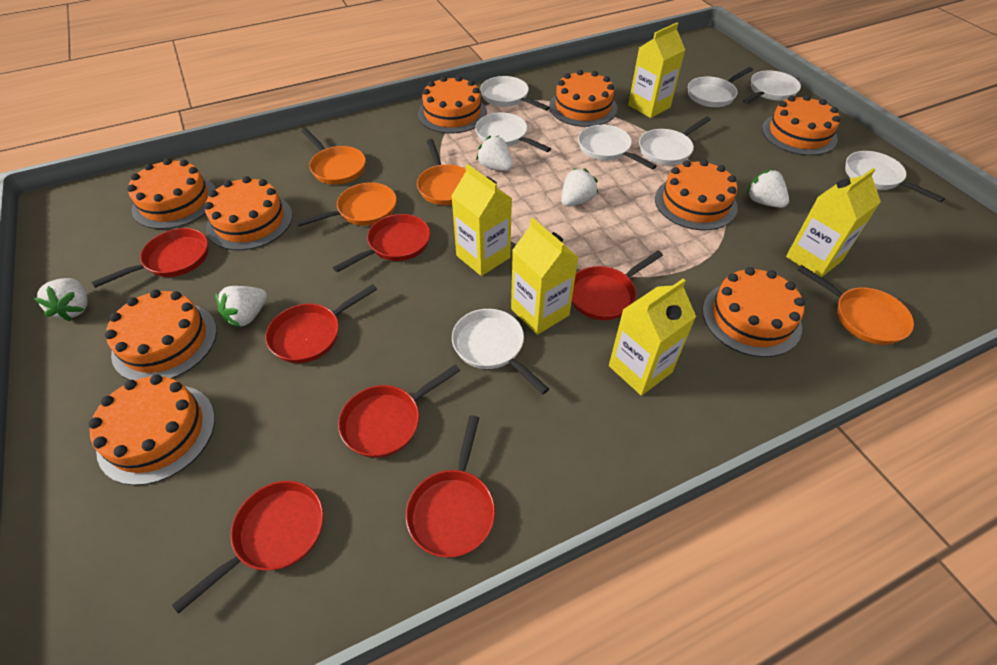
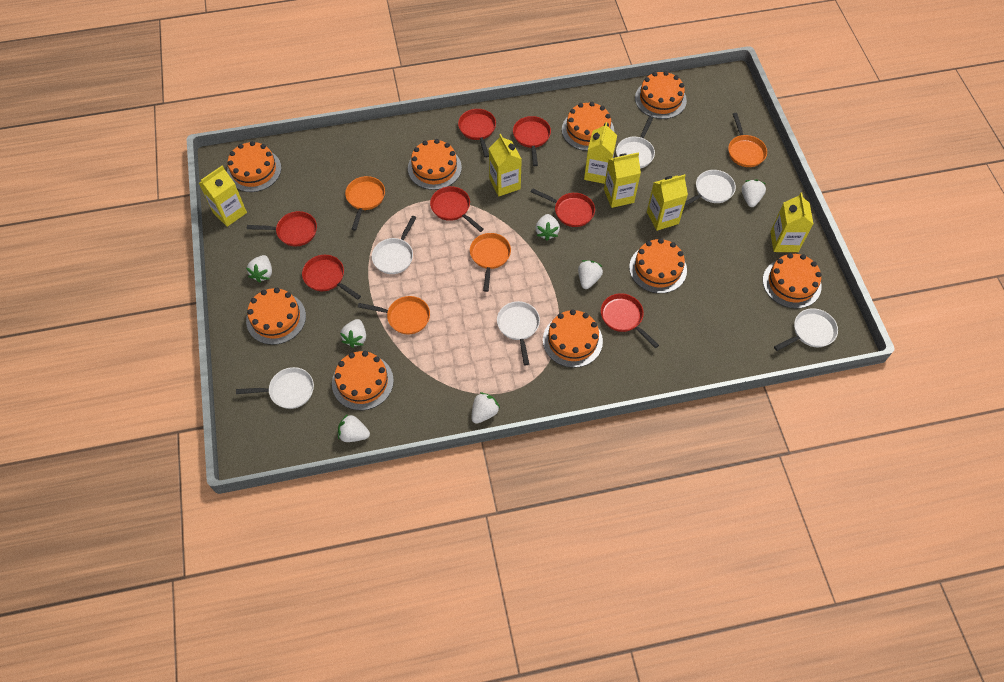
white pan: 8 -> 6
white strawberry: 5 -> 7
yellow carton: 5 -> 6

